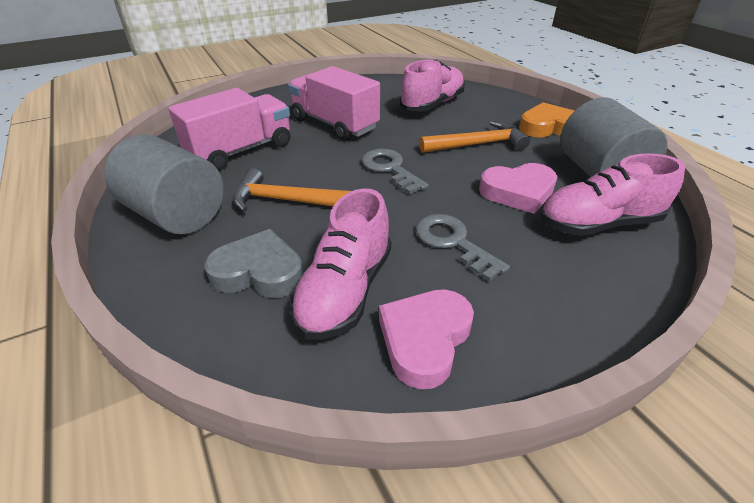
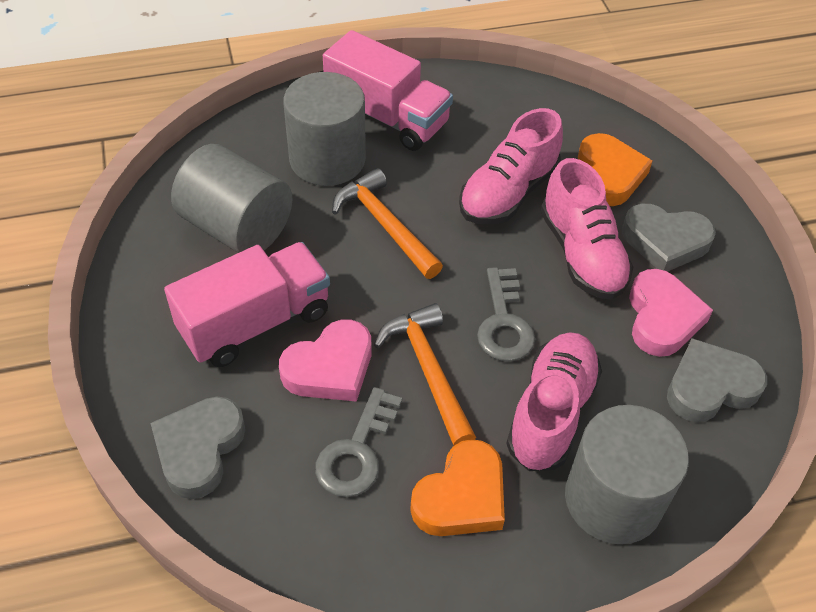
grey cylinder: 2 -> 3
grey heart: 1 -> 3
orange heart: 1 -> 2

